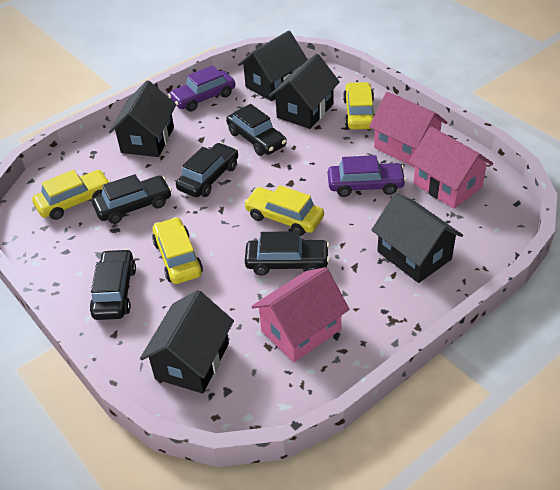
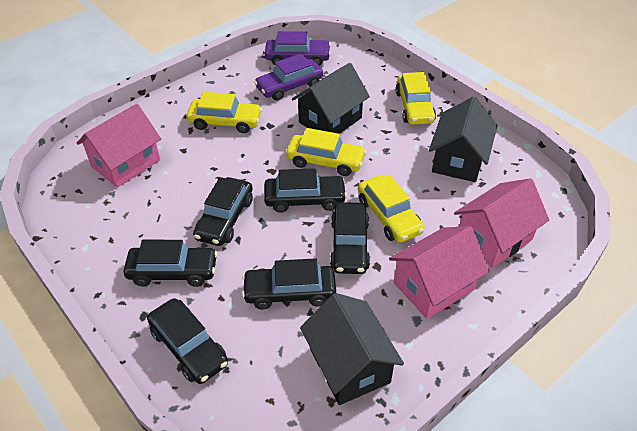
black car: 5 -> 6
black house: 5 -> 3

